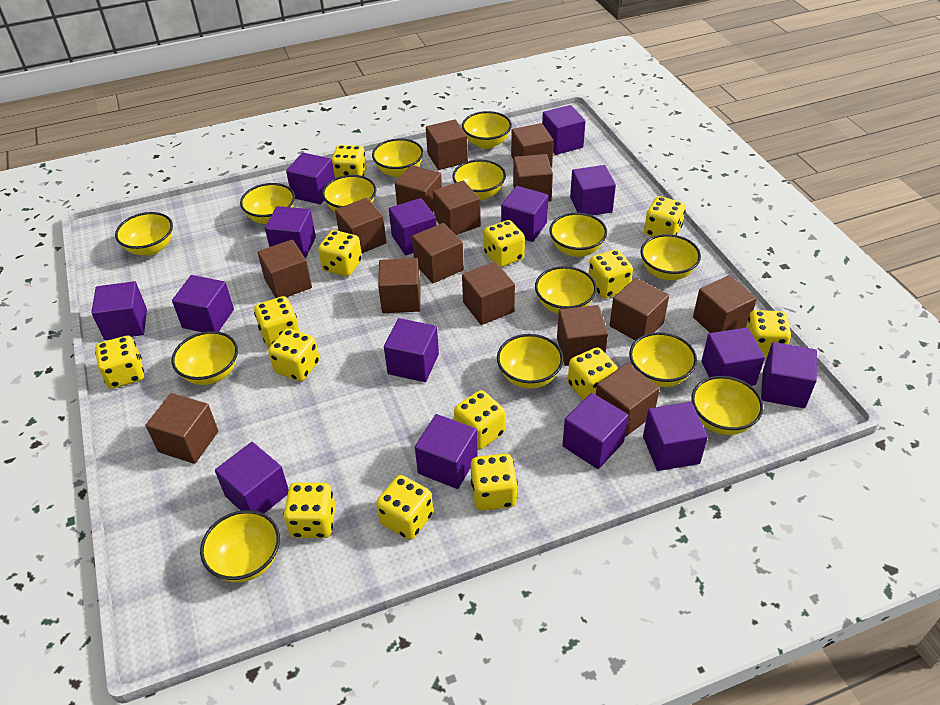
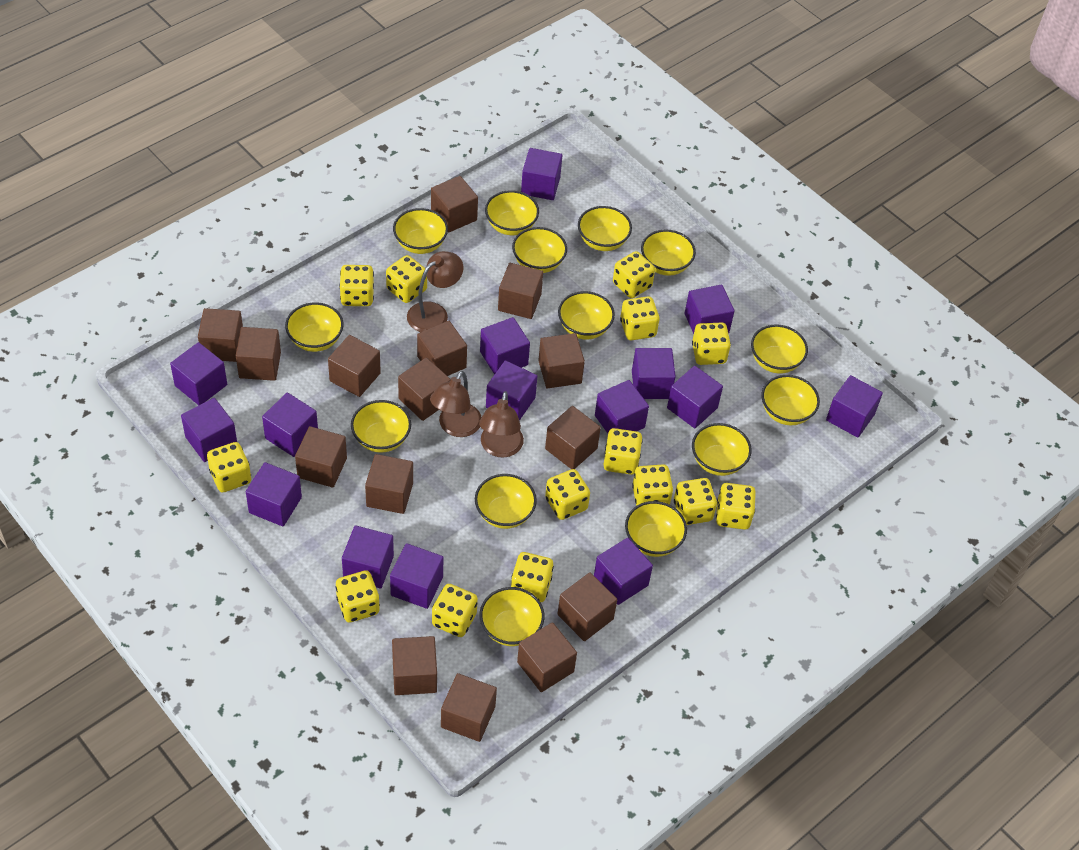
brown lamp: 0 -> 3

